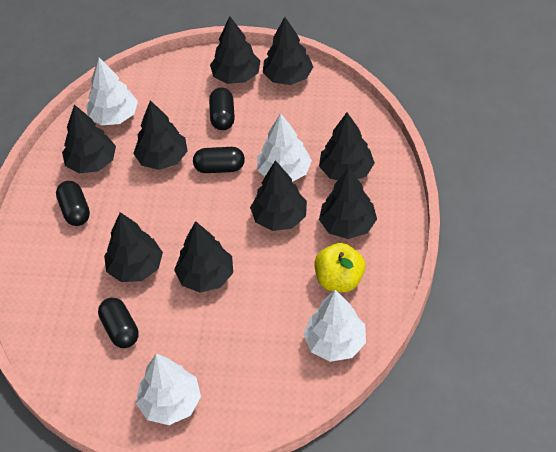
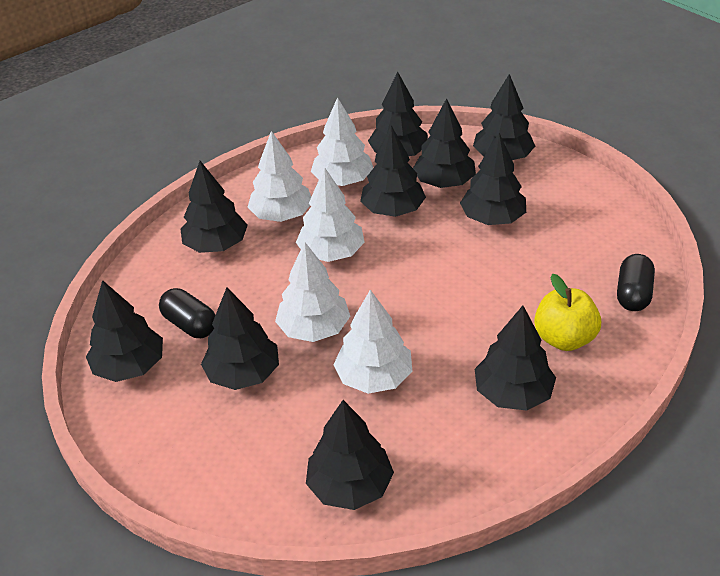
black capsule: 4 -> 2
black tree: 9 -> 10
white tree: 4 -> 5

